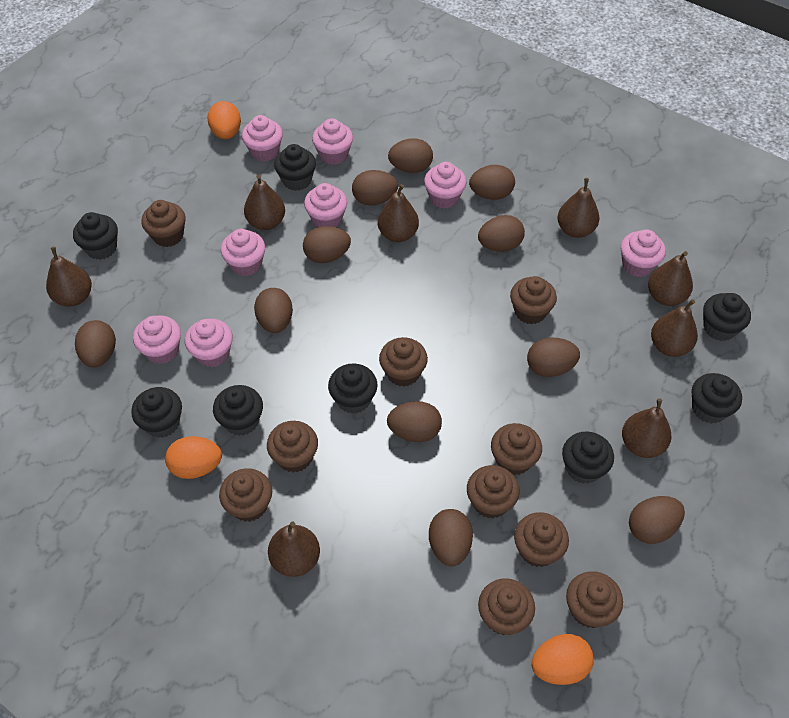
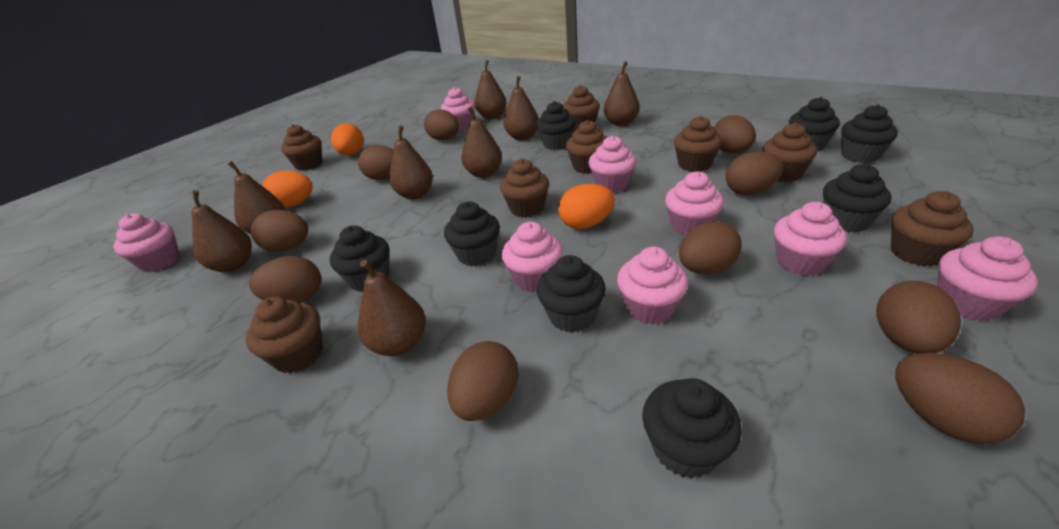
brown cupcake: 10 -> 8
brown egg: 11 -> 10

